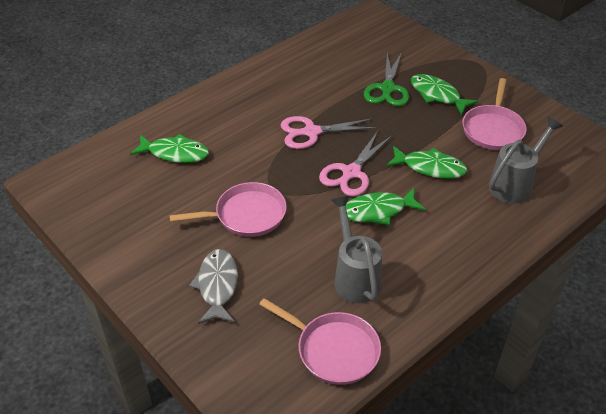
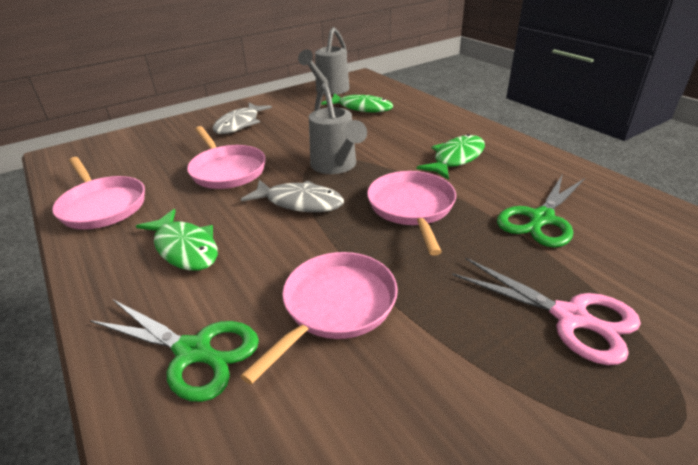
green fish: 4 -> 3
green scissors: 1 -> 2
grey fish: 1 -> 2
pink pan: 3 -> 4
pink scissors: 2 -> 1

